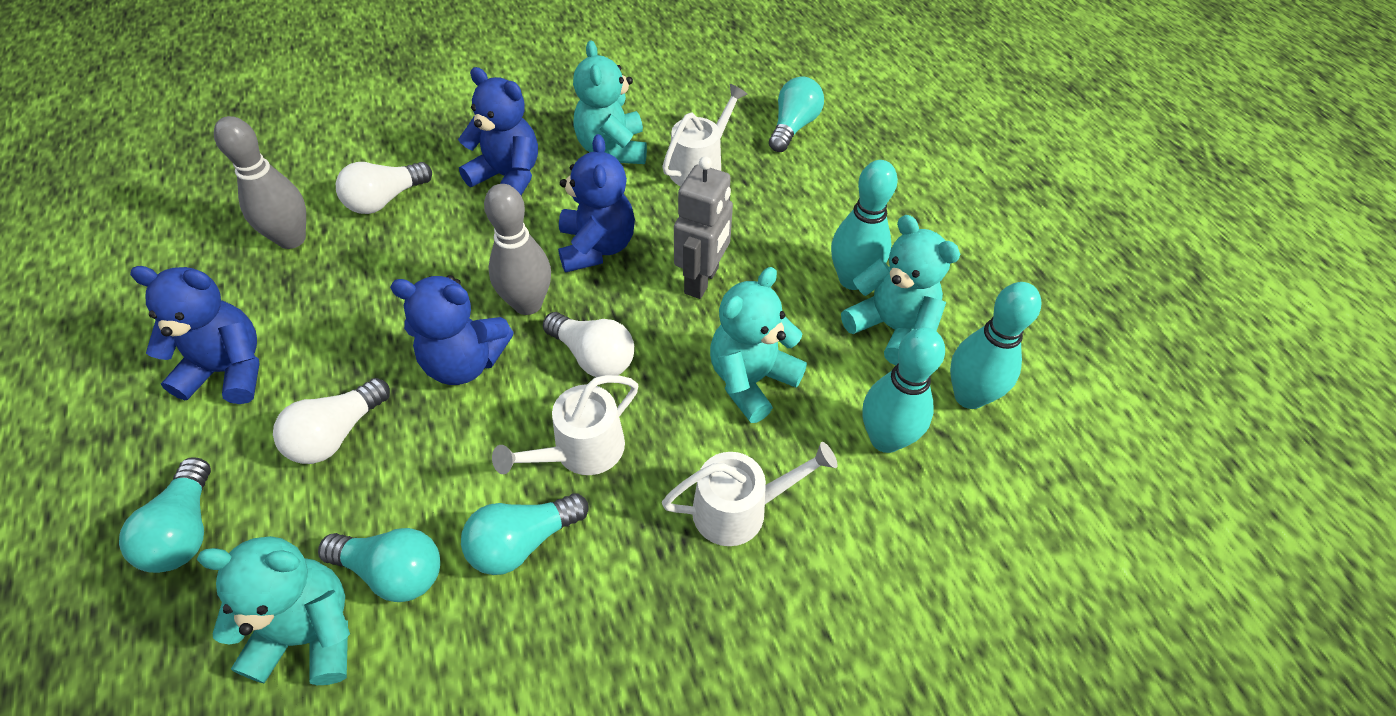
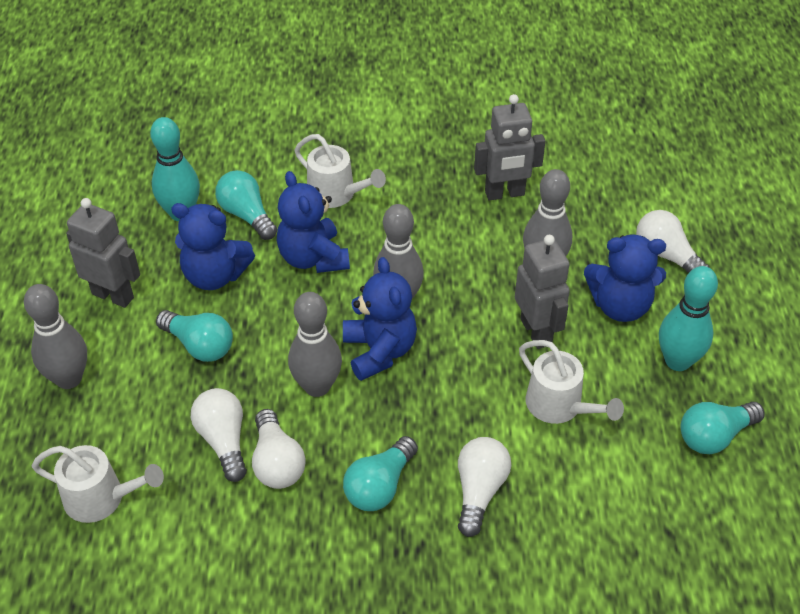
grey bowling pin: 2 -> 4
grey robot: 1 -> 3
turquoise bowling pin: 3 -> 2
turquoise teddy bear: 4 -> 0
white light bulb: 3 -> 4

